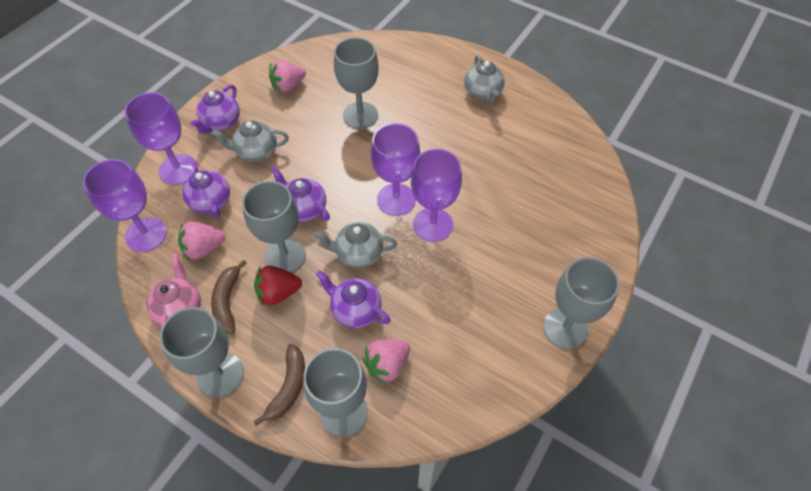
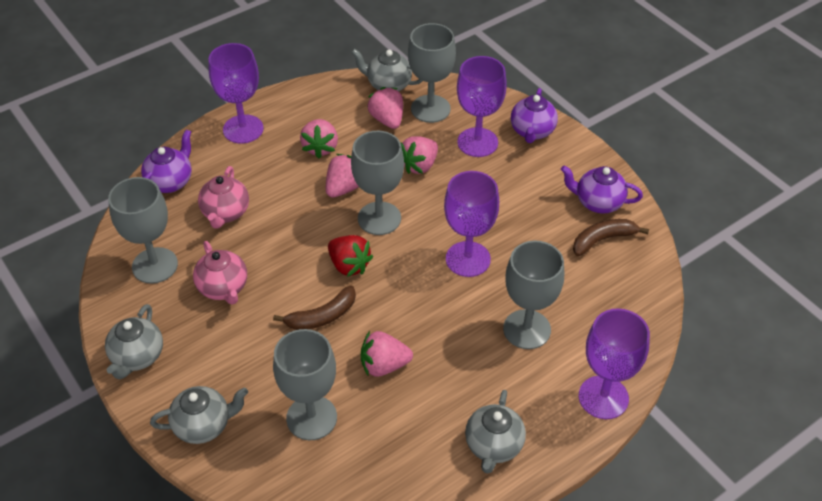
grey teapot: 3 -> 4
pink strawberry: 3 -> 5
pink teapot: 1 -> 2
purple teapot: 4 -> 3

